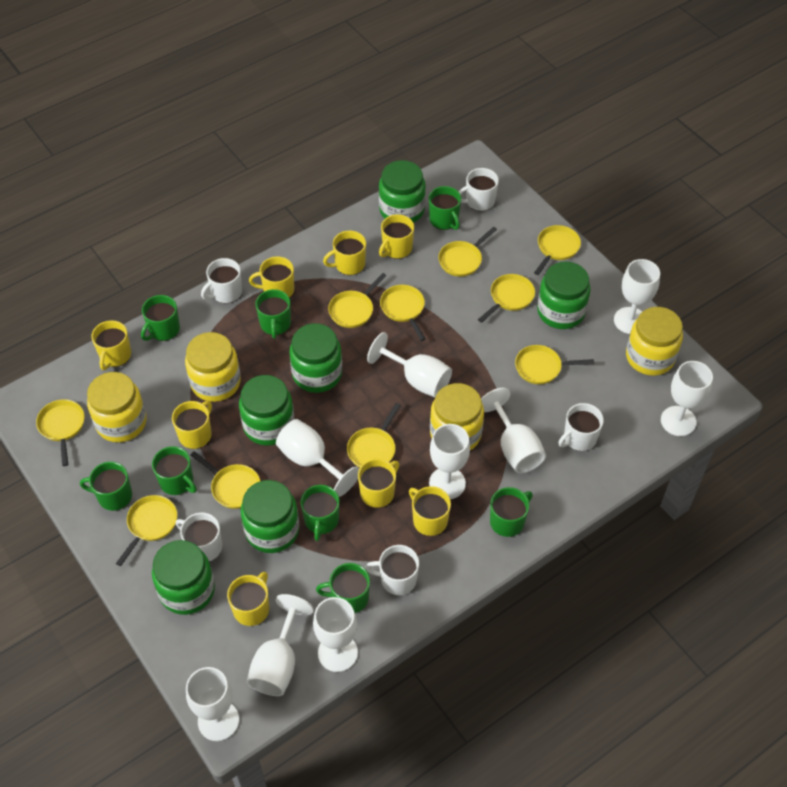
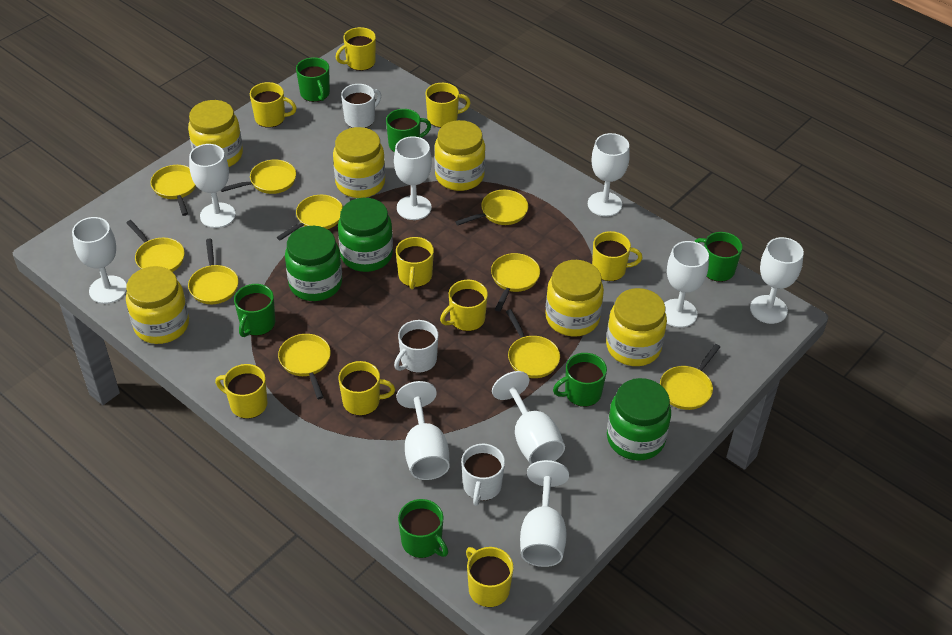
green jar: 6 -> 3
green mug: 8 -> 6
white mug: 5 -> 3
yellow jar: 4 -> 6
yellow mug: 8 -> 9

